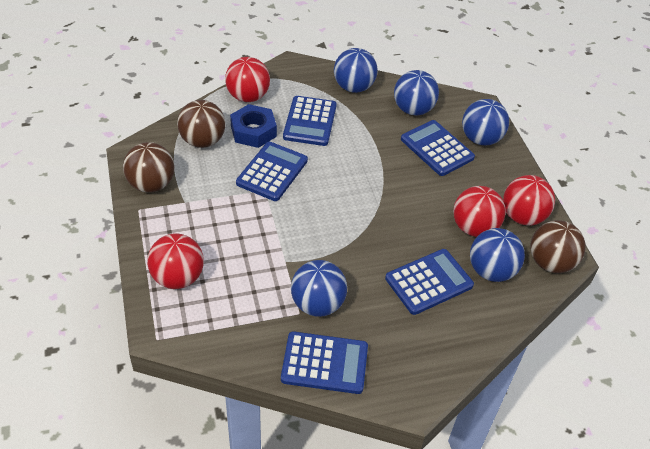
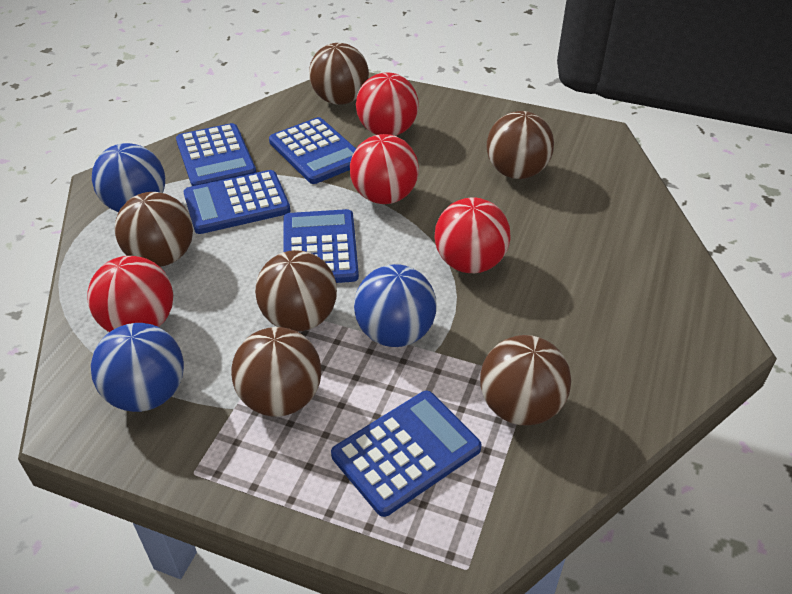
blue ball: 5 -> 3
blue nut: 1 -> 0
brown ball: 3 -> 6

